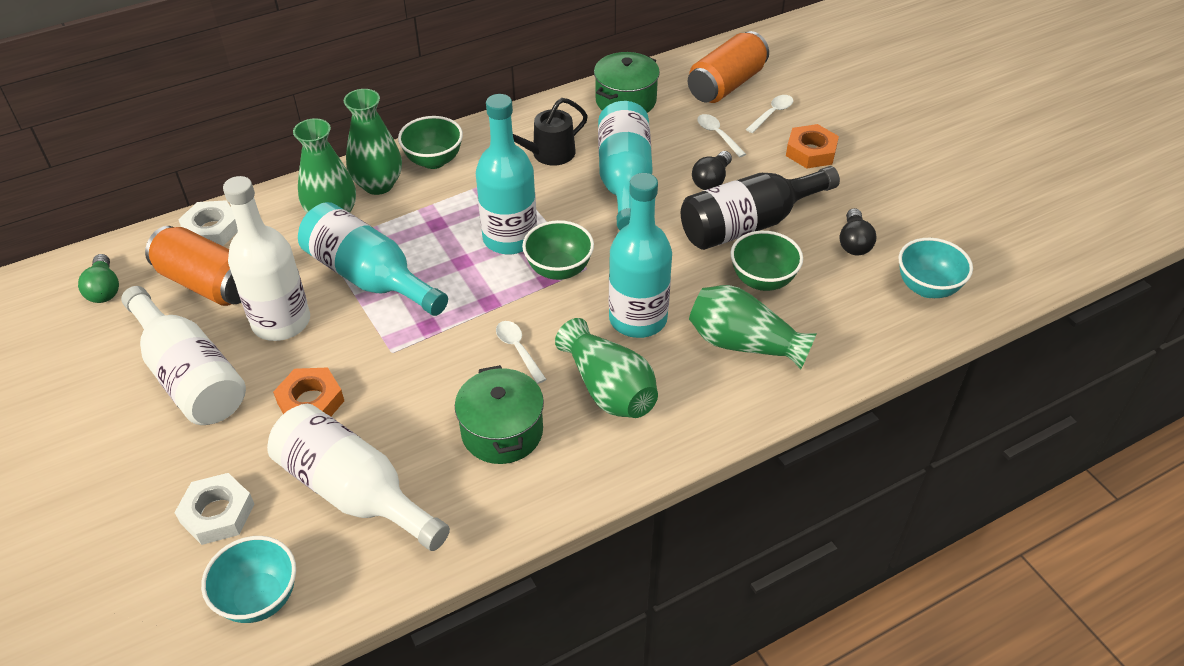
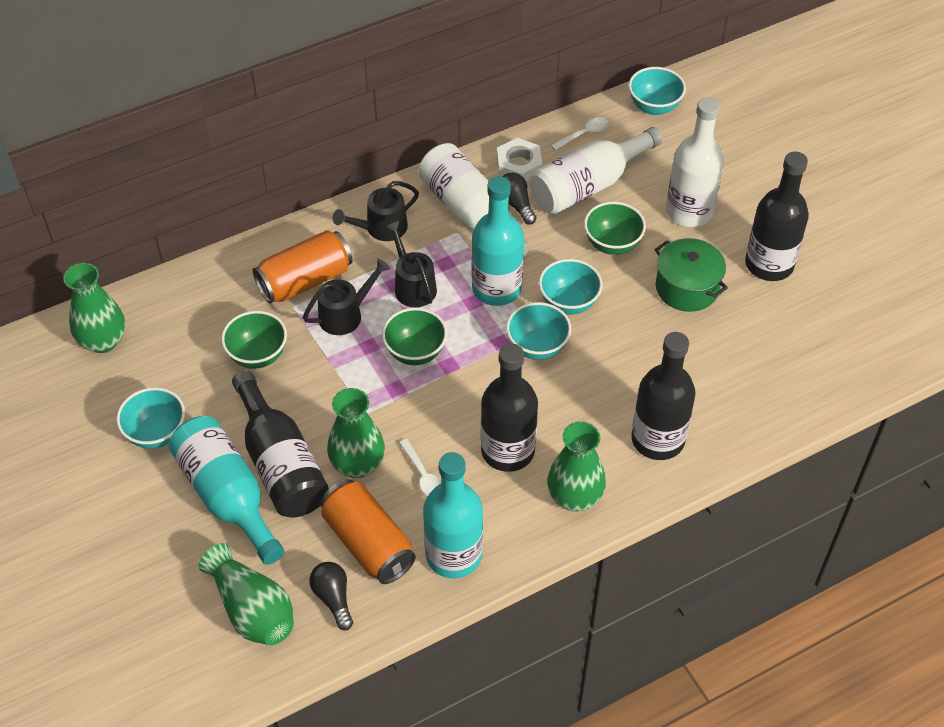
black bottle: 1 -> 4
black watering can: 1 -> 3
green light bulb: 1 -> 0
green pot: 2 -> 1
orange nut: 2 -> 0
turquoise bottle: 4 -> 3
turquoise bowl: 2 -> 4
white nut: 2 -> 1
white spoon: 3 -> 2

